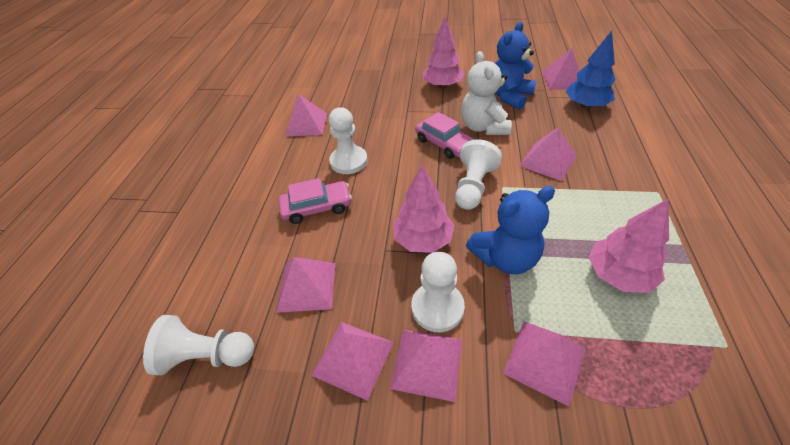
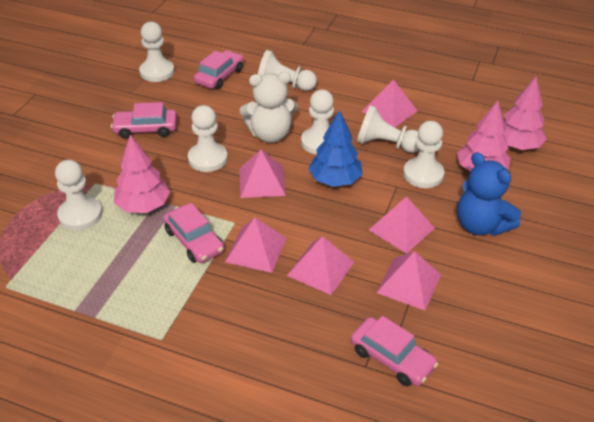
blue teddy bear: 2 -> 1
pink car: 2 -> 4
pink pyramid: 7 -> 6
white pawn: 4 -> 7

